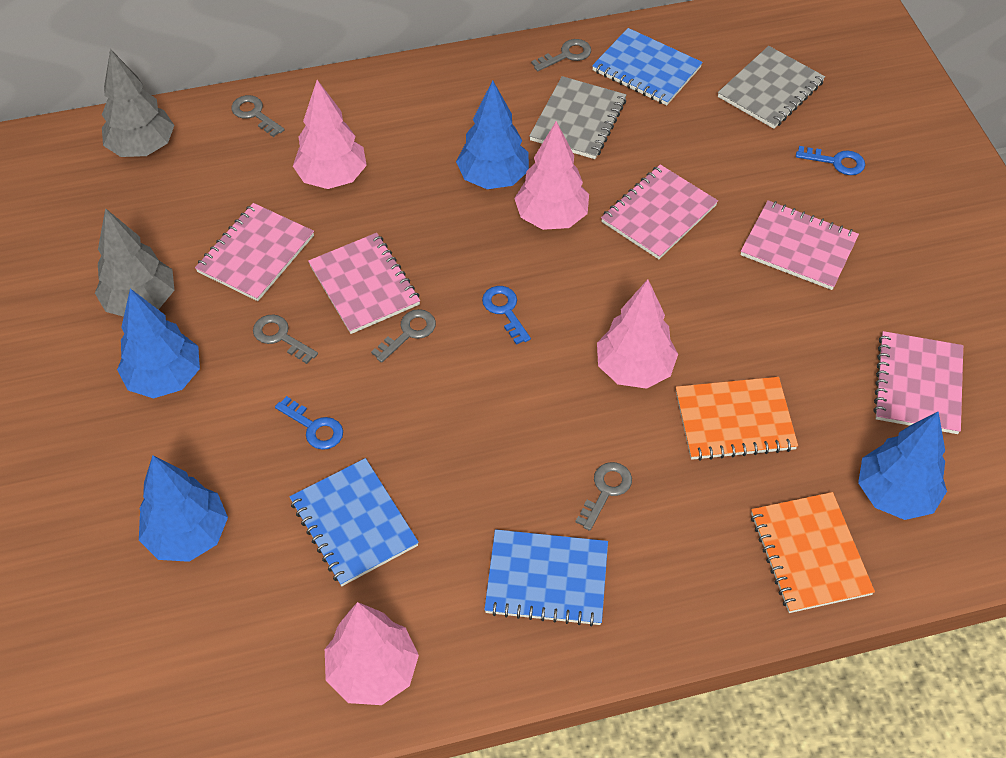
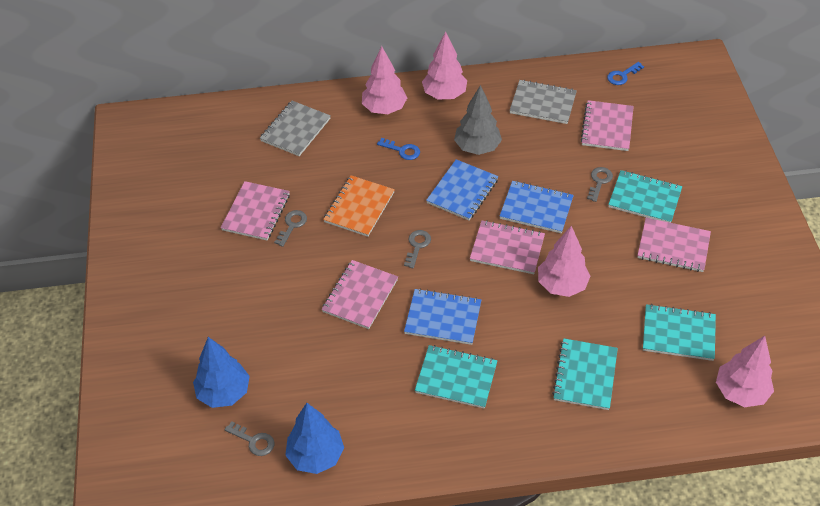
blue key: 3 -> 2
blue tree: 4 -> 2
grey key: 5 -> 4
grey tree: 2 -> 1
orange notebook: 2 -> 1
turquoise notebook: 0 -> 4

